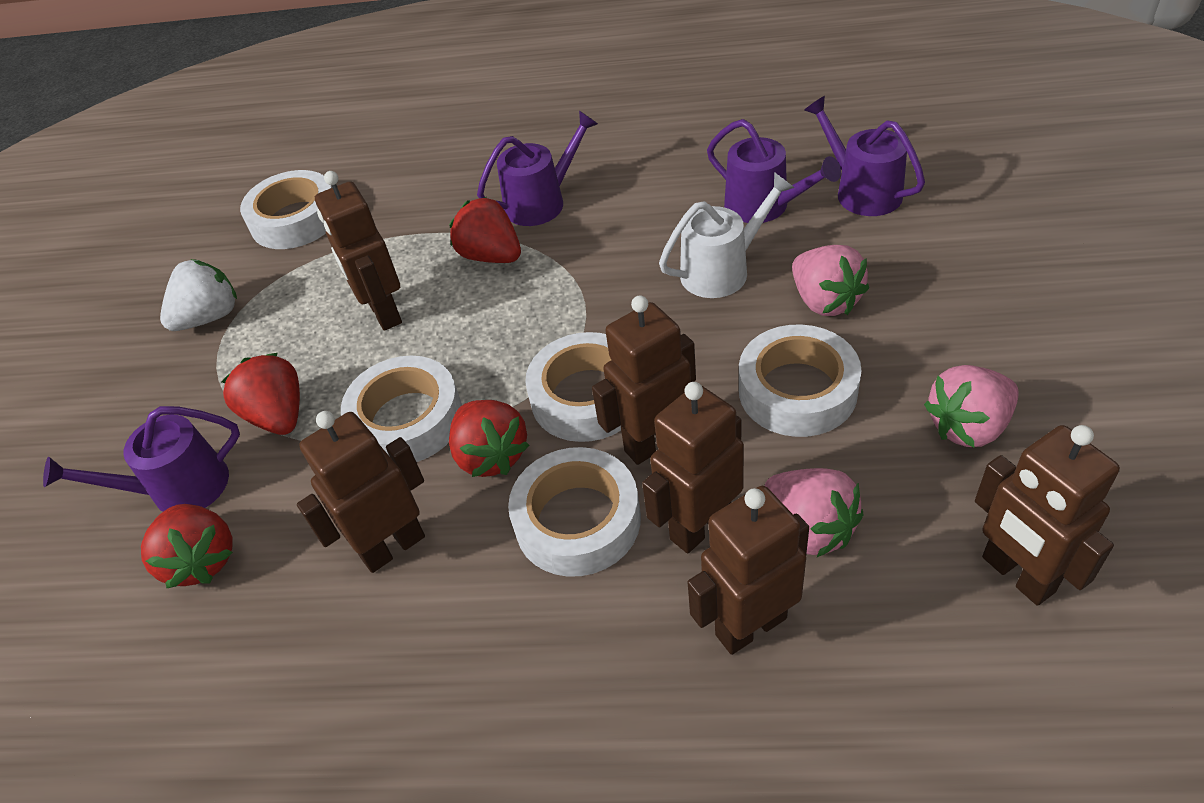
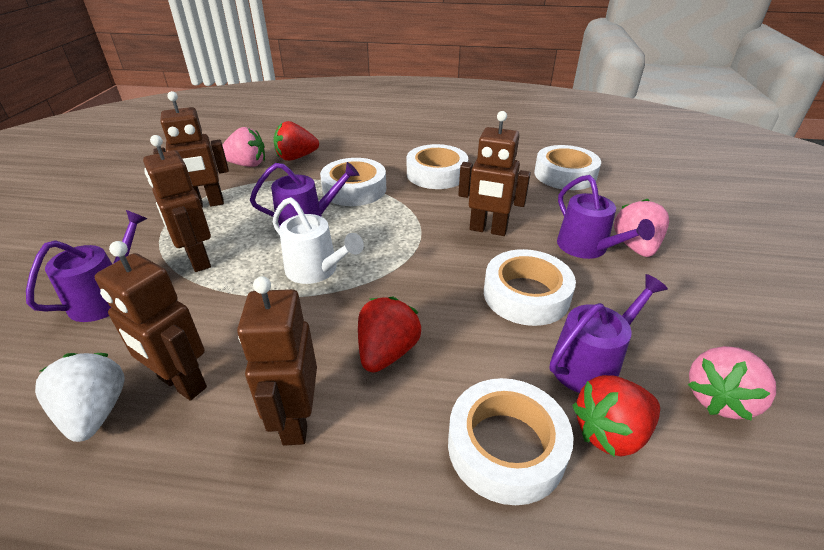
brown robot: 6 -> 5
red strawberry: 4 -> 3

